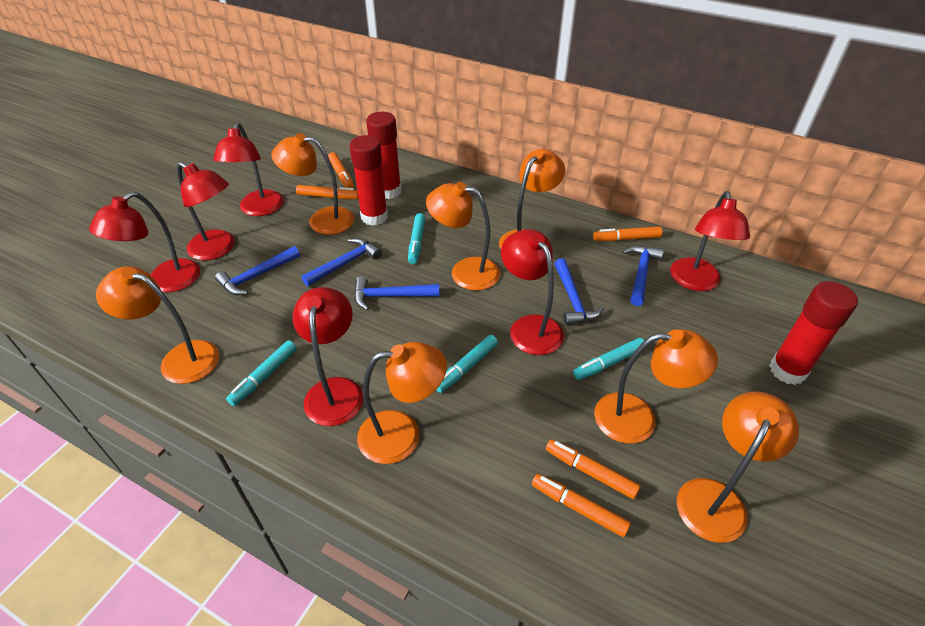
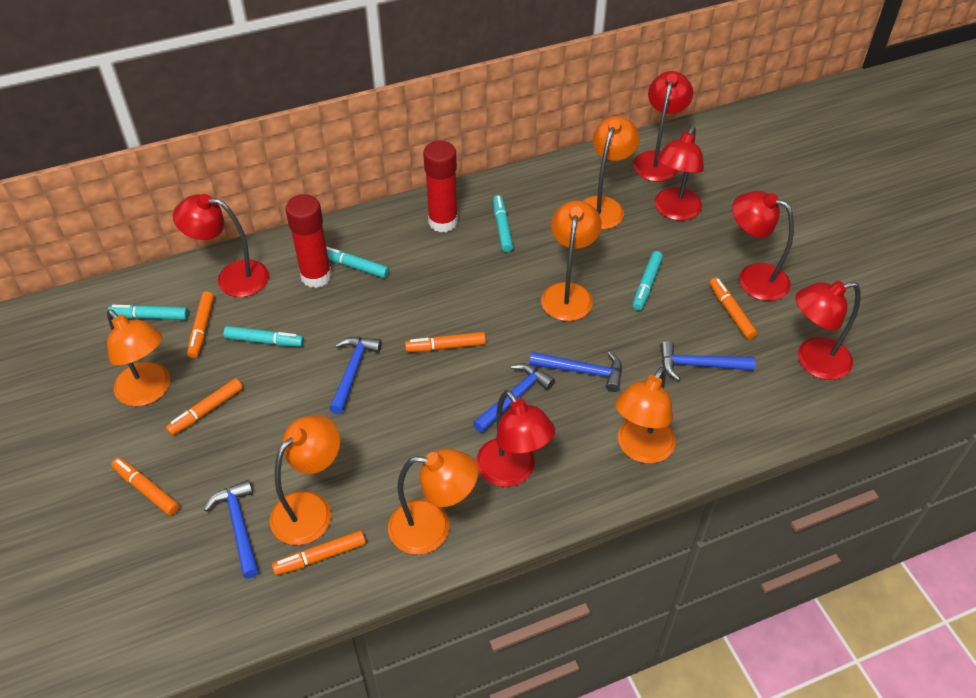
orange lamp: 7 -> 6
orange marker: 5 -> 6
red glue stick: 3 -> 2
turquoise marker: 4 -> 5

